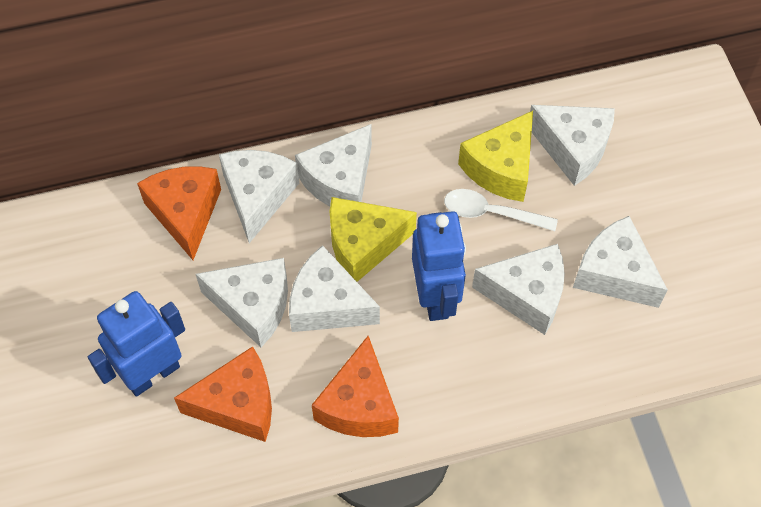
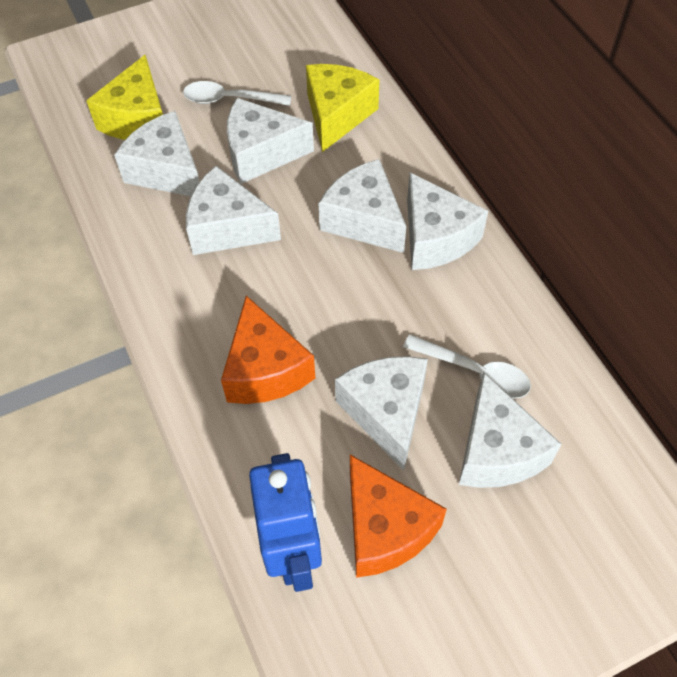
blue robot: 2 -> 1
orange cheese: 3 -> 2
white spoon: 1 -> 2

